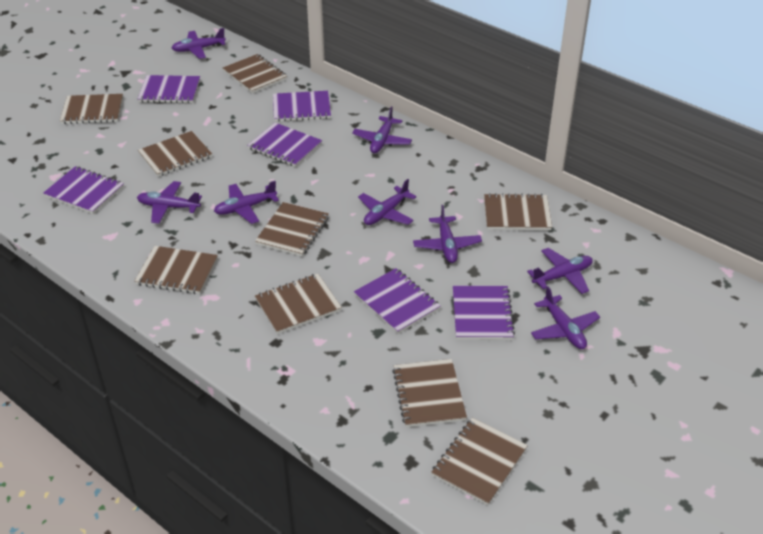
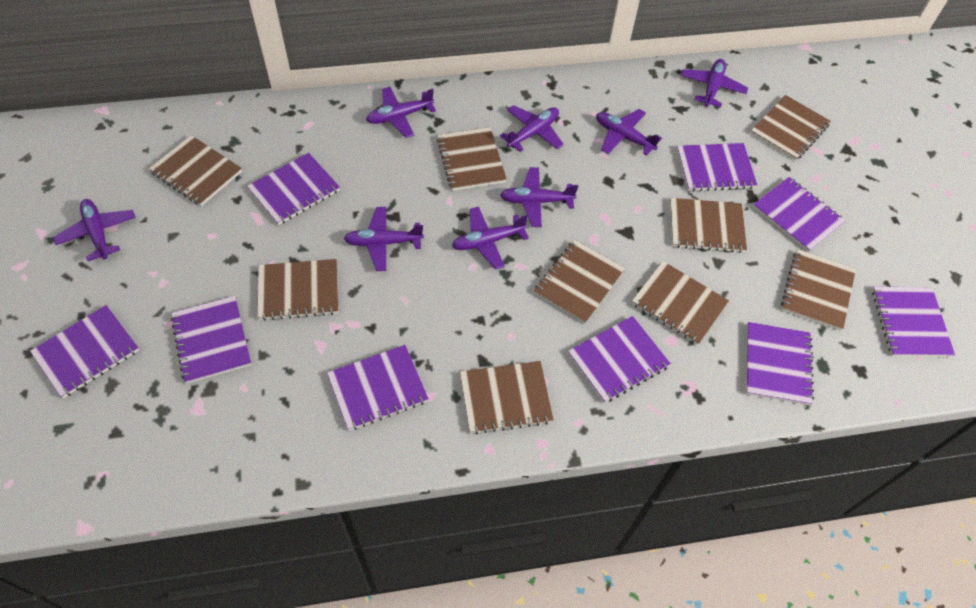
purple notebook: 6 -> 9

